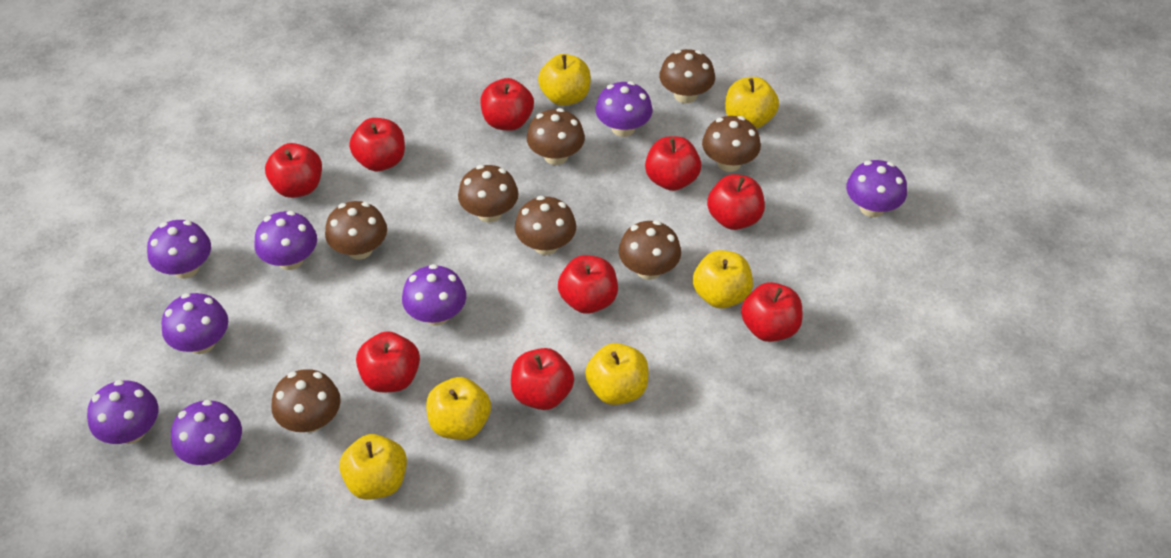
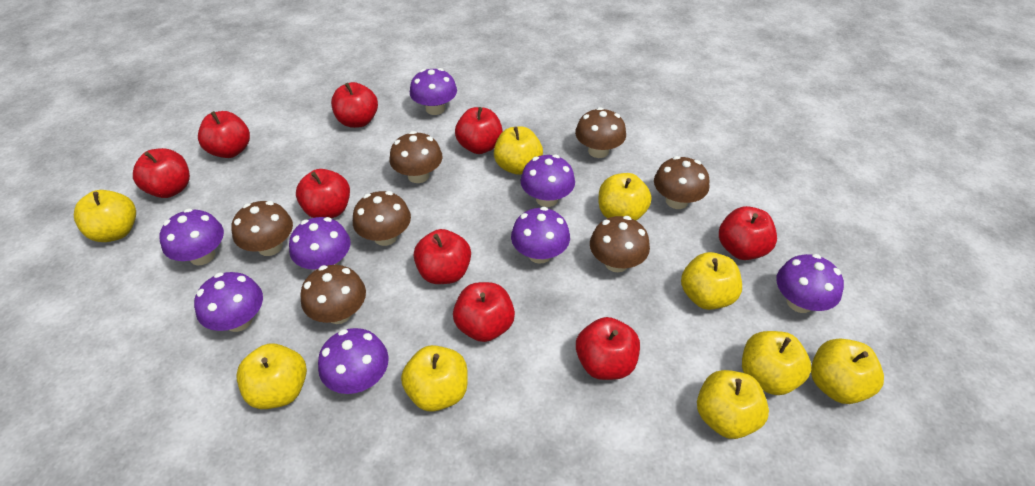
brown mushroom: 8 -> 7
yellow apple: 6 -> 9

